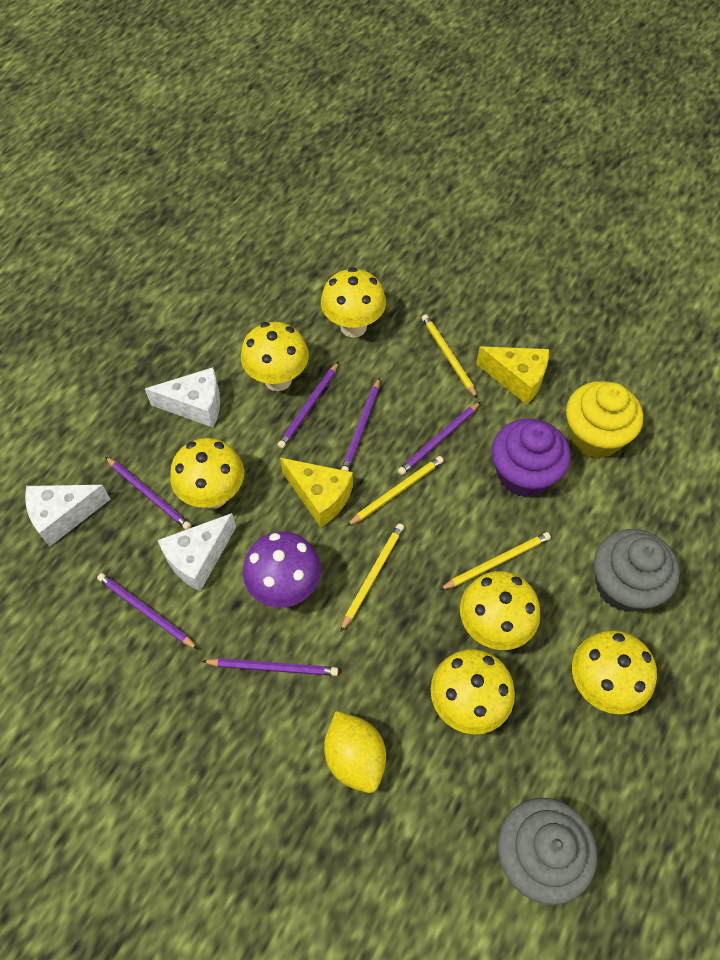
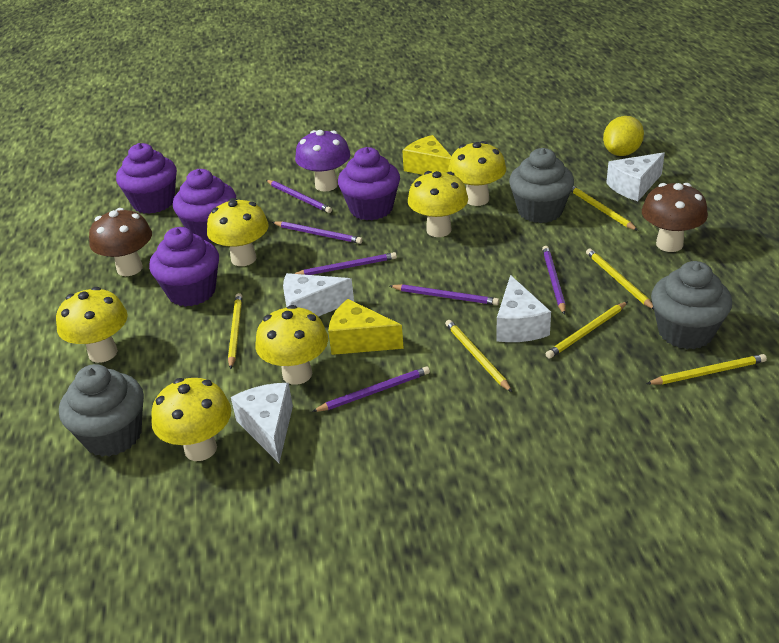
brown mushroom: 0 -> 2
grey cupcake: 2 -> 3
purple cupcake: 1 -> 4
white cheese: 3 -> 4
yellow cupcake: 1 -> 0
yellow pencil: 4 -> 6

